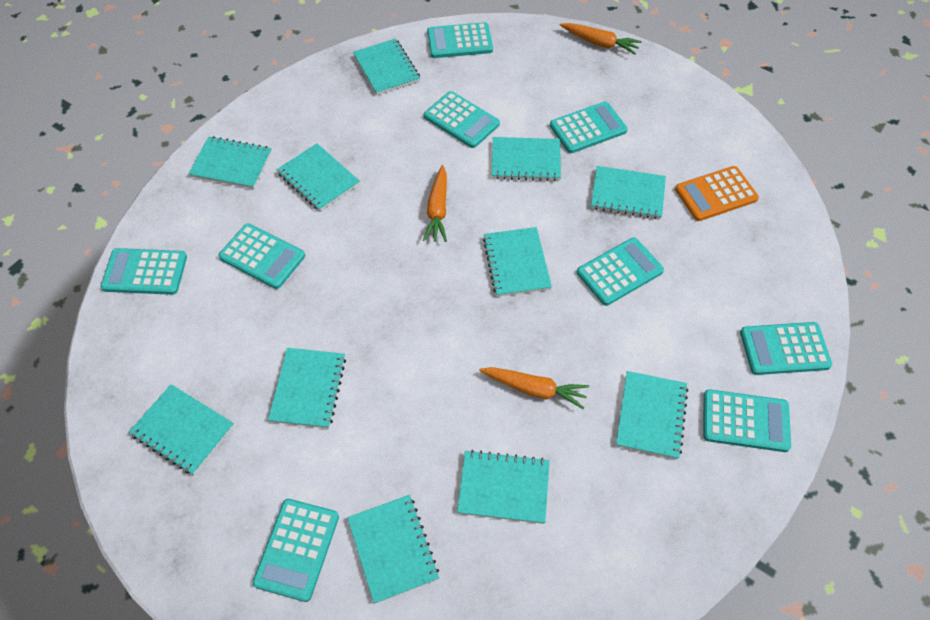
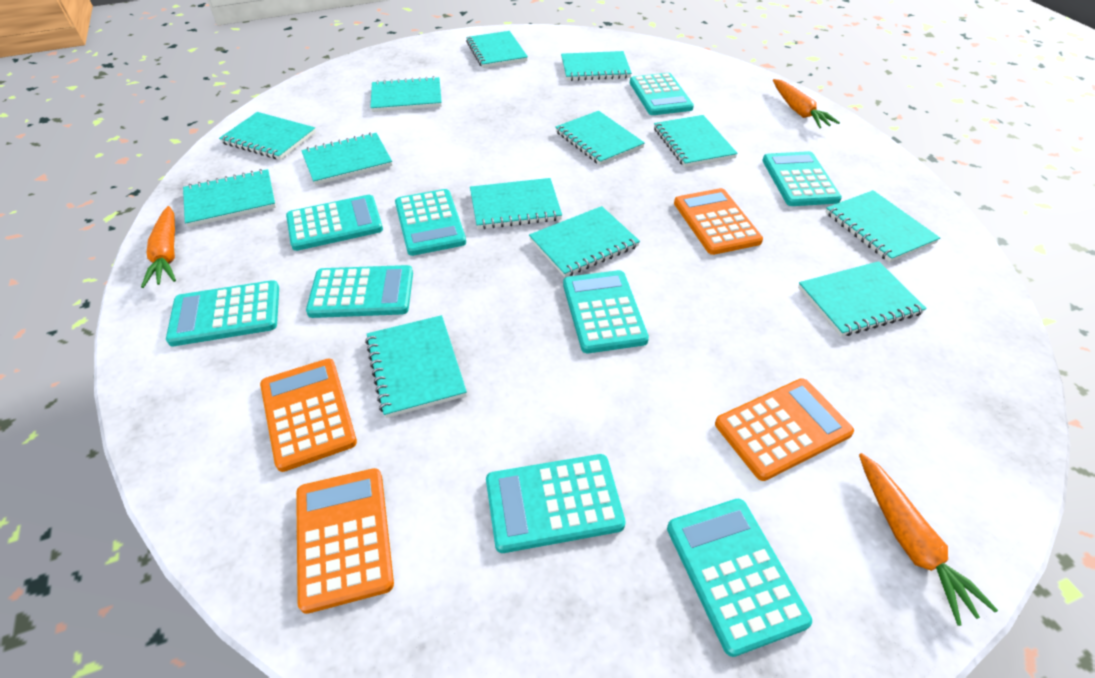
orange calculator: 1 -> 4
turquoise notebook: 11 -> 13

